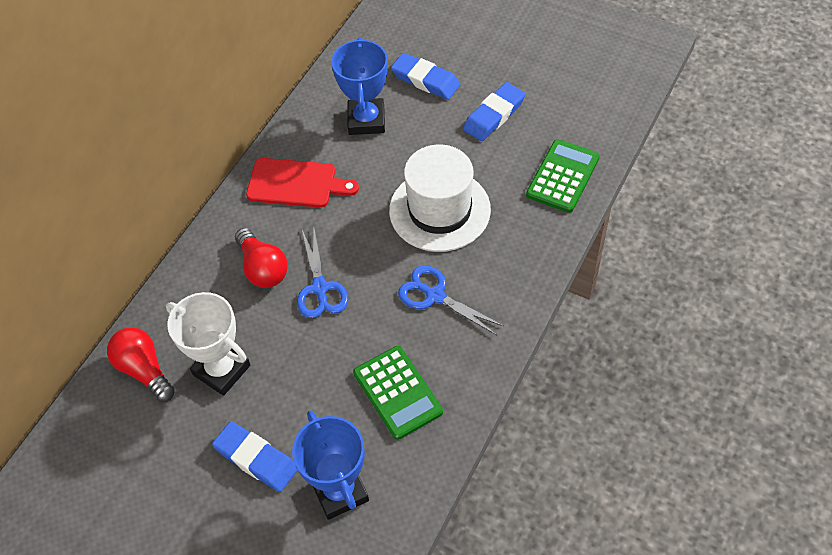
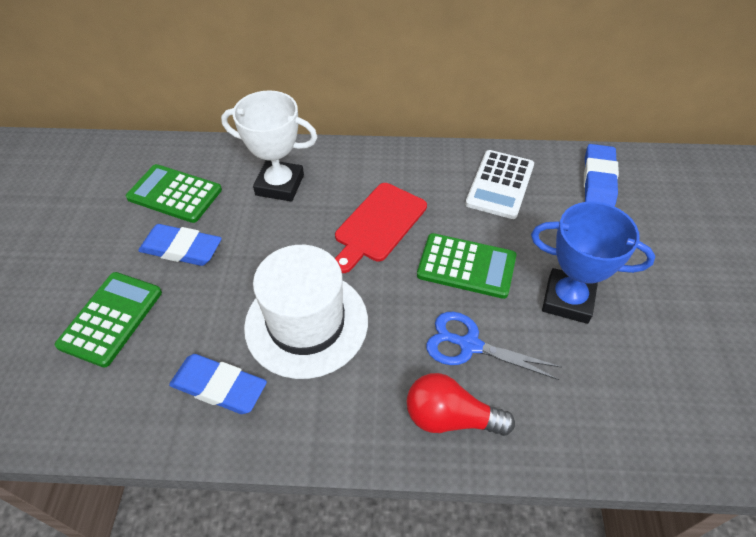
blue scissors: 2 -> 1
blue trophy: 2 -> 1
green calculator: 2 -> 3
red light bulb: 2 -> 1
white calculator: 0 -> 1

